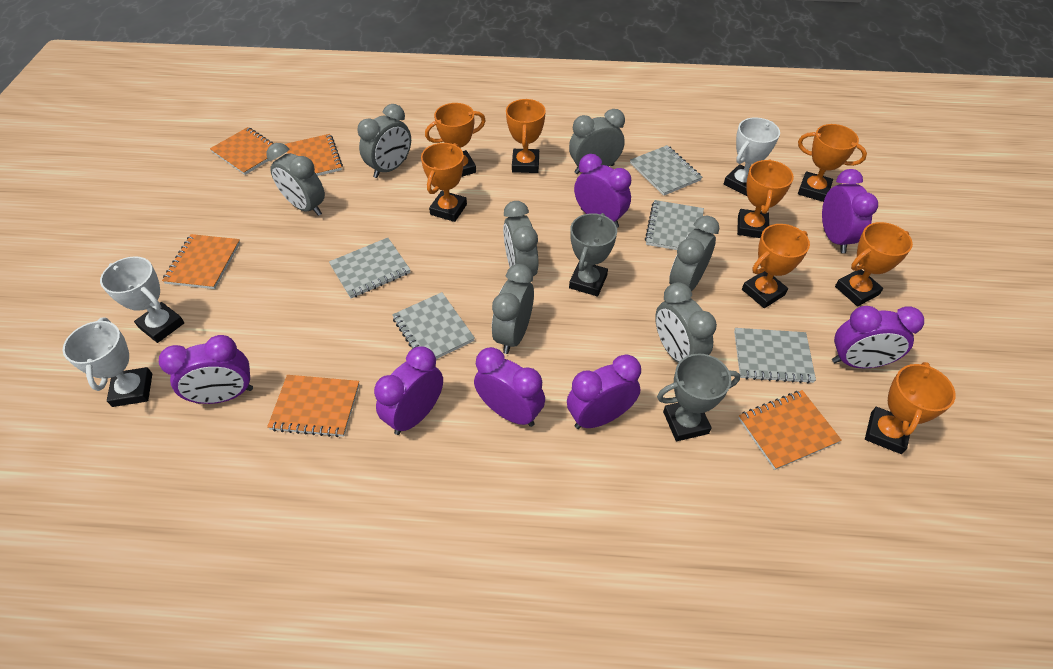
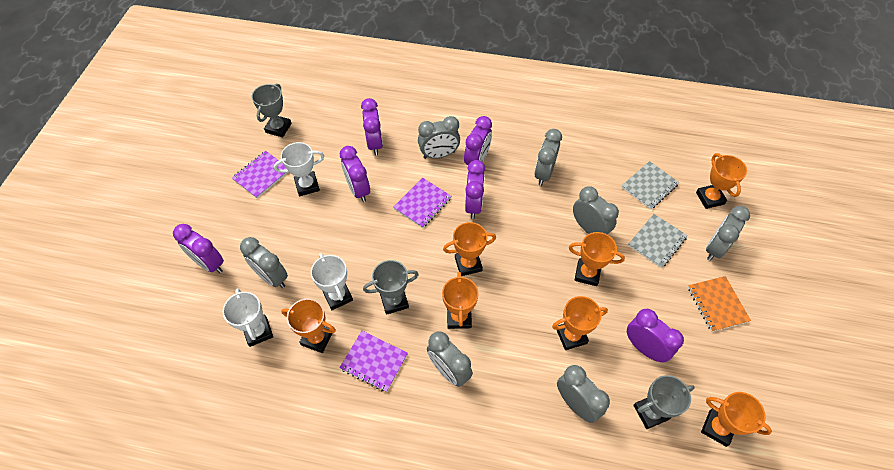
grey notebook: 5 -> 2
grey trophy: 2 -> 3
orange notebook: 5 -> 1
orange trophy: 8 -> 7
purple clock: 7 -> 6
purple notebook: 0 -> 3

